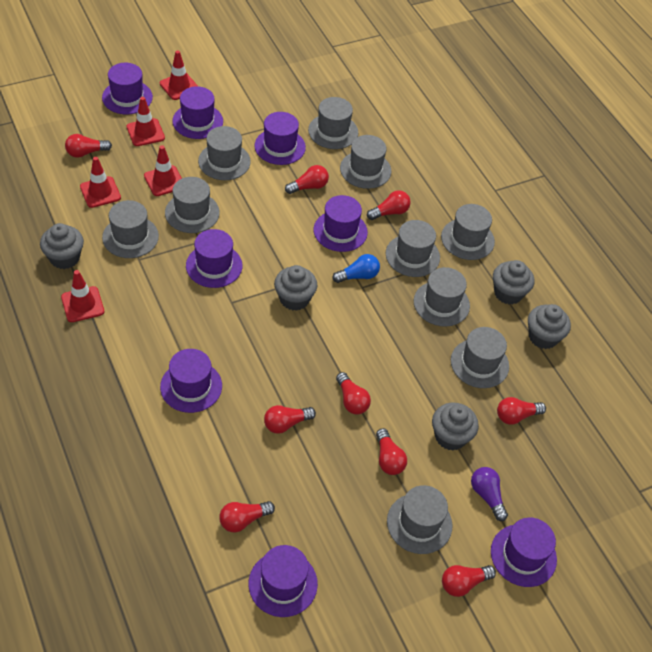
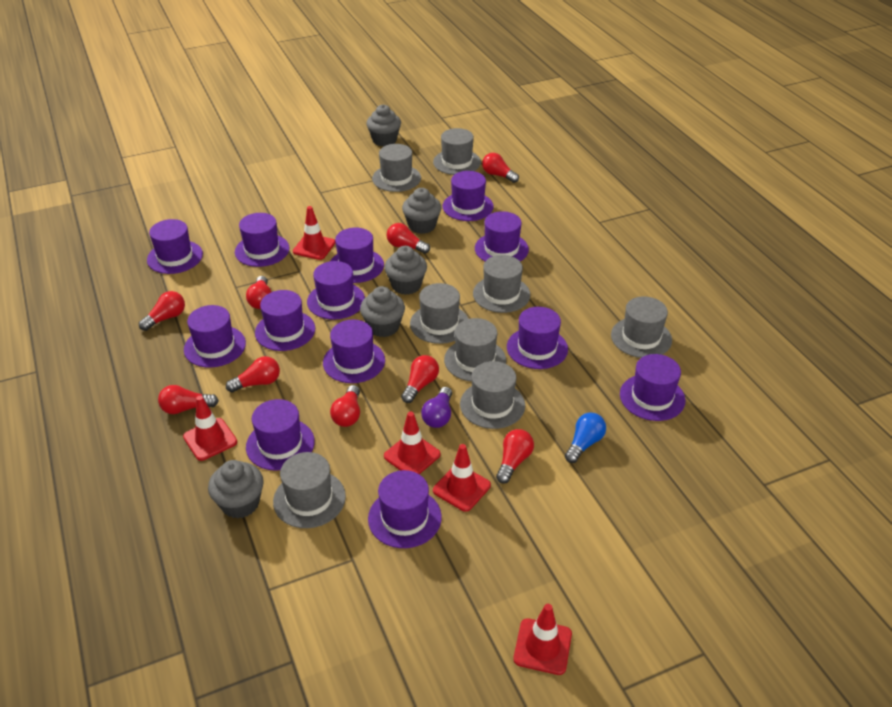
grey hat: 10 -> 8
purple hat: 8 -> 13

